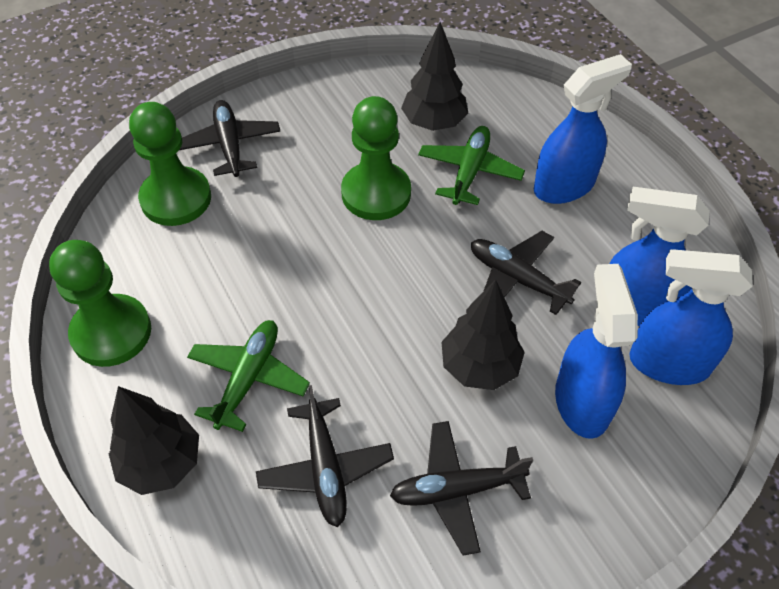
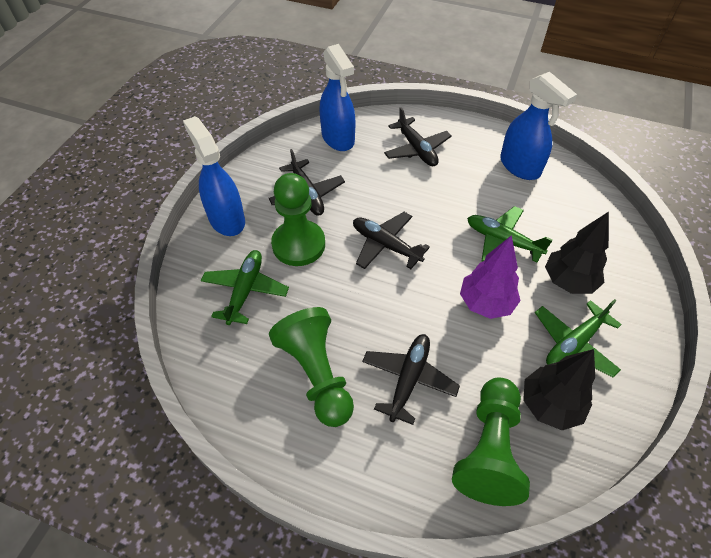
black tree: 3 -> 2
blue spray bottle: 4 -> 3
green plane: 2 -> 3
purple tree: 0 -> 1

